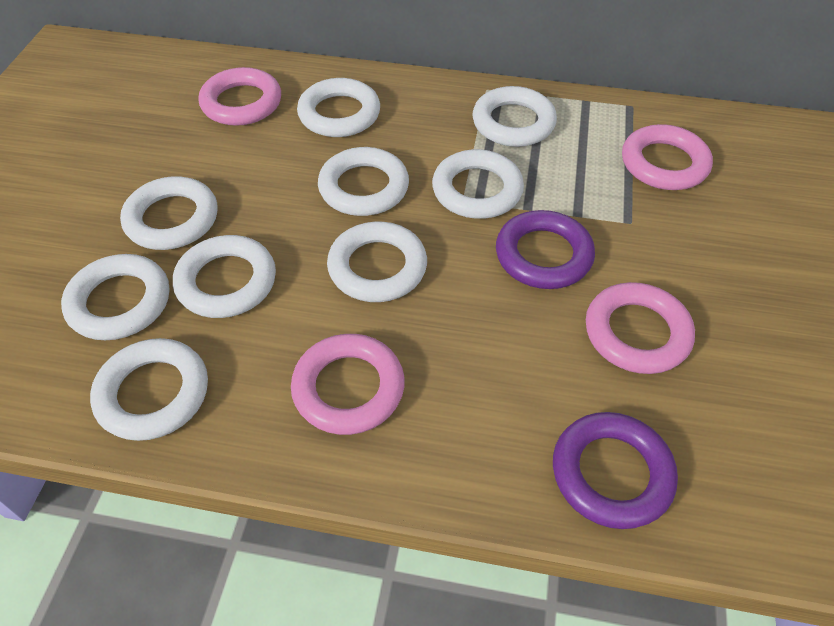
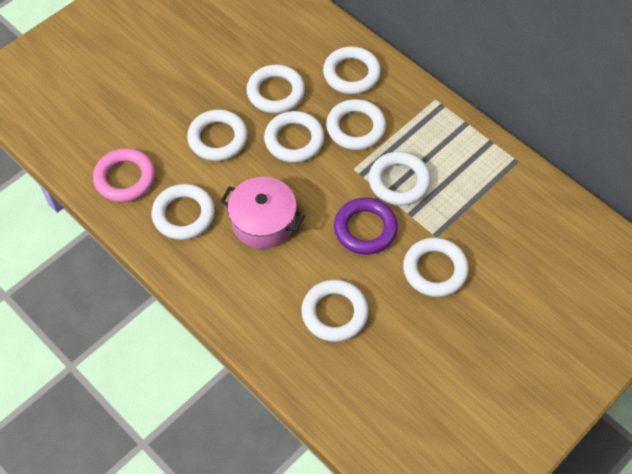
pink pot: 0 -> 1
pink ring: 4 -> 1
purple ring: 2 -> 1

